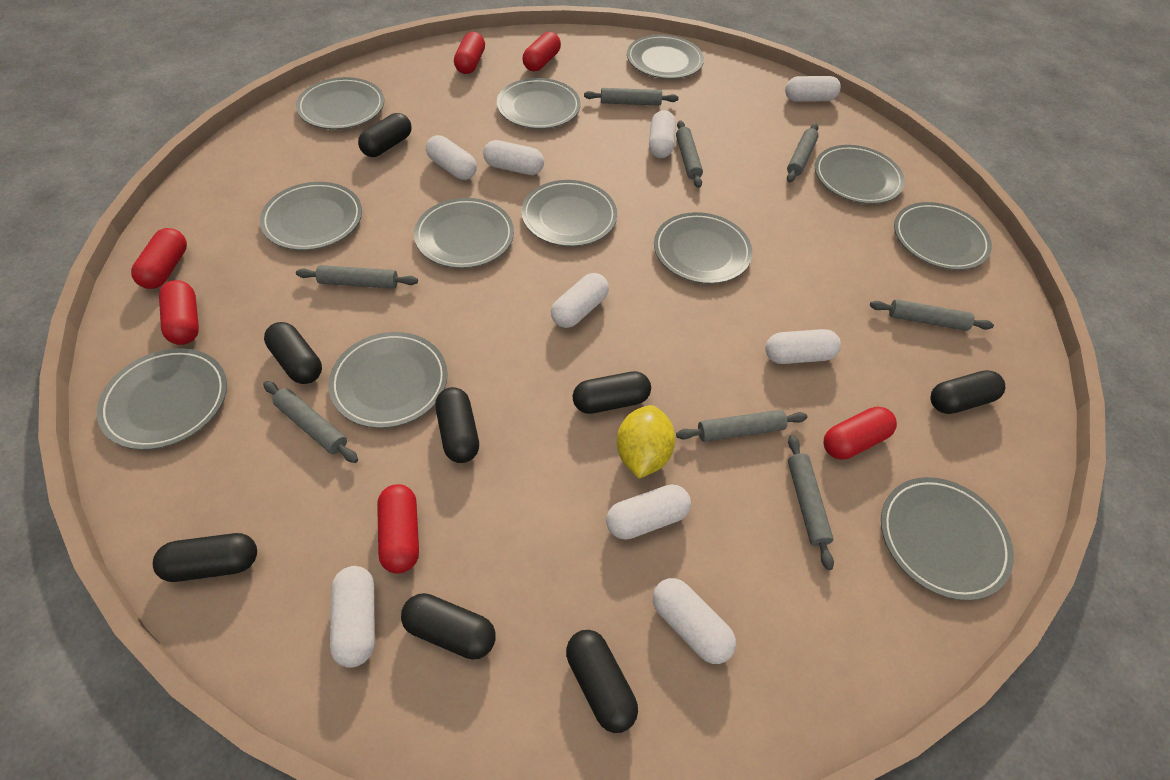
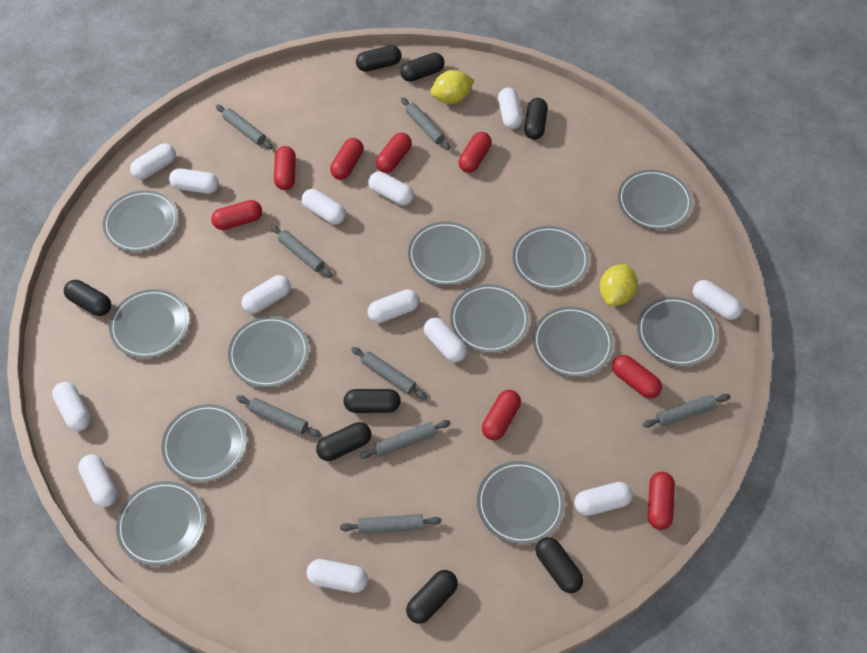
red capsule: 6 -> 8
white capsule: 9 -> 13
yellow lemon: 1 -> 2

